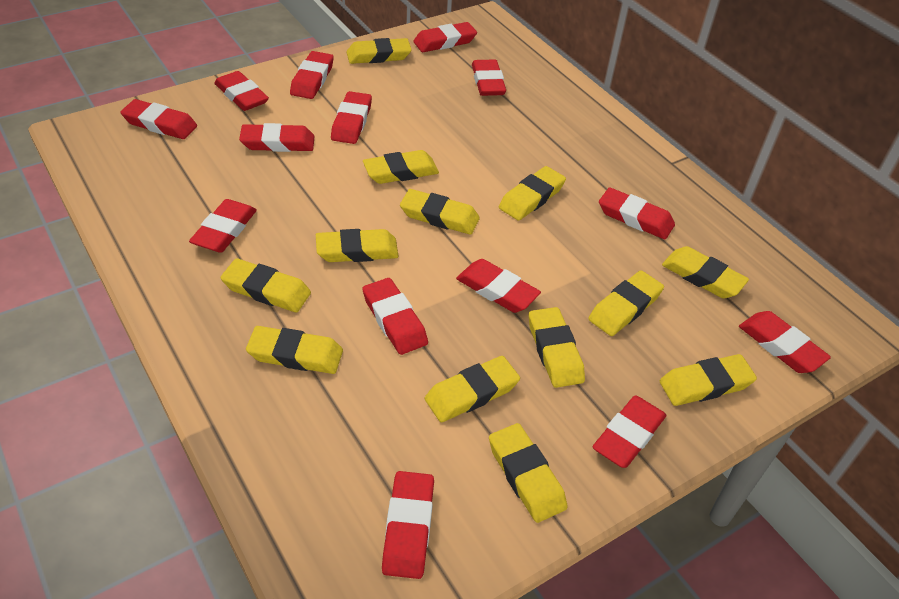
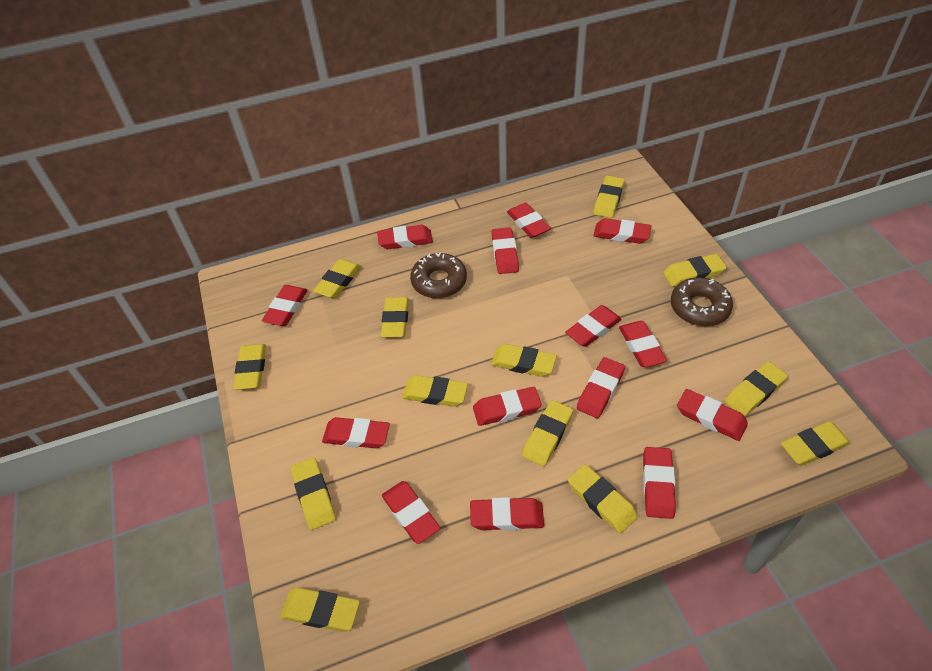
brown donut: 0 -> 2

